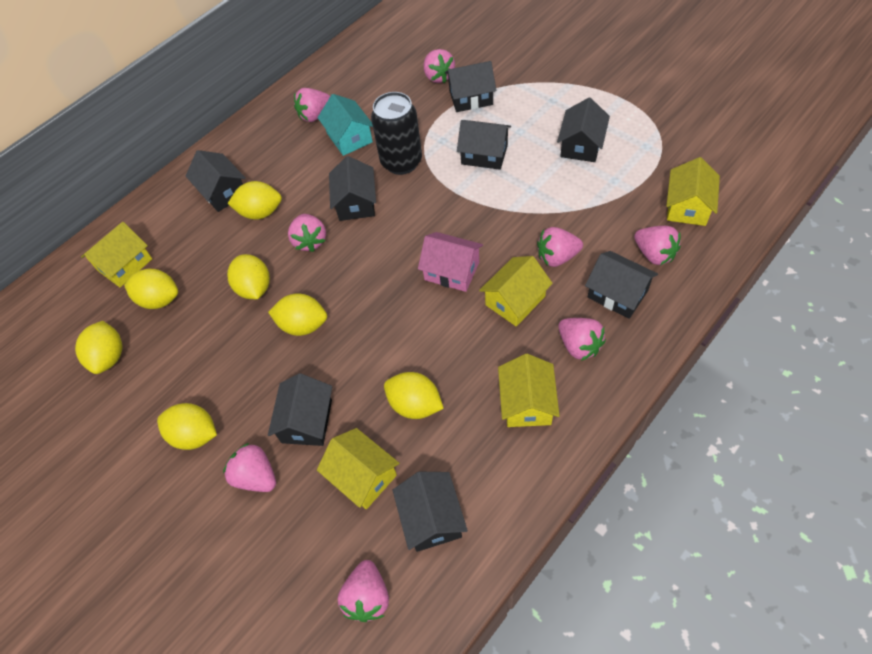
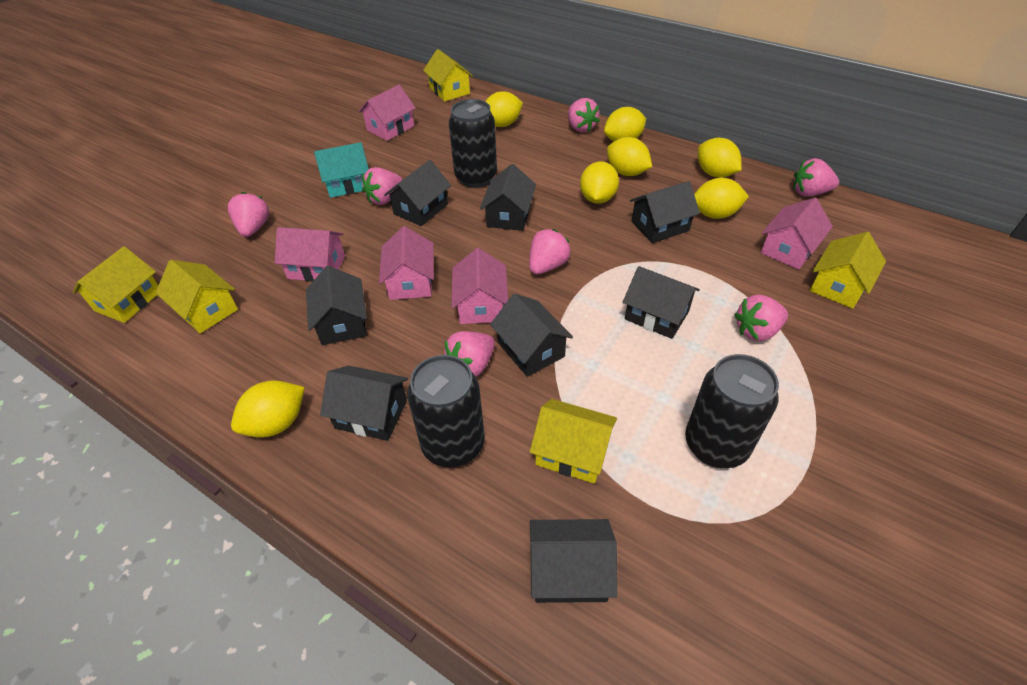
black can: 1 -> 3
pink house: 1 -> 5
pink strawberry: 8 -> 7

